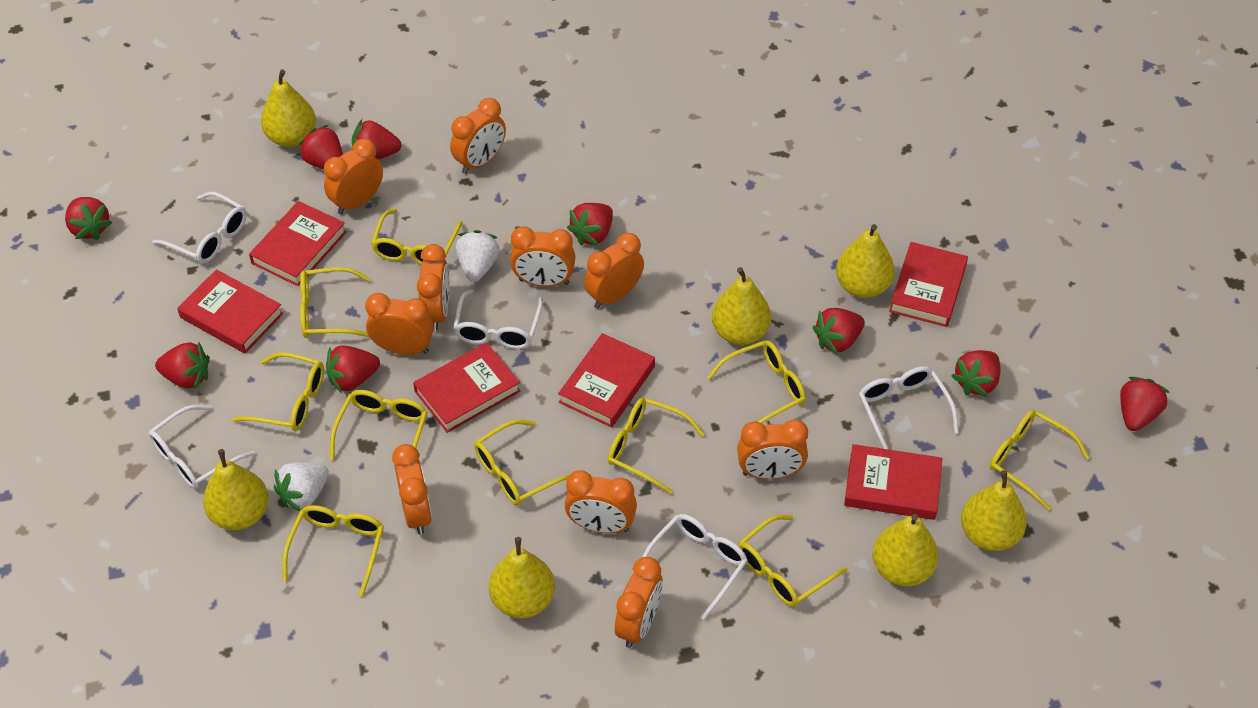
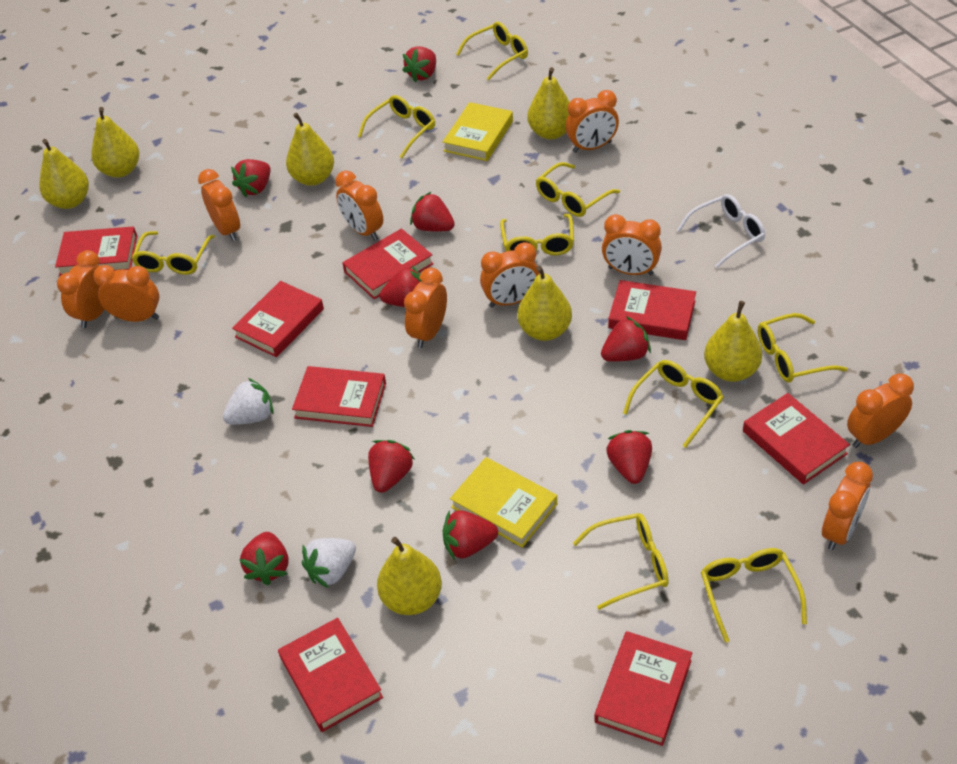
red book: 6 -> 8
white glasses: 5 -> 1
yellow book: 0 -> 2
yellow glasses: 10 -> 9

